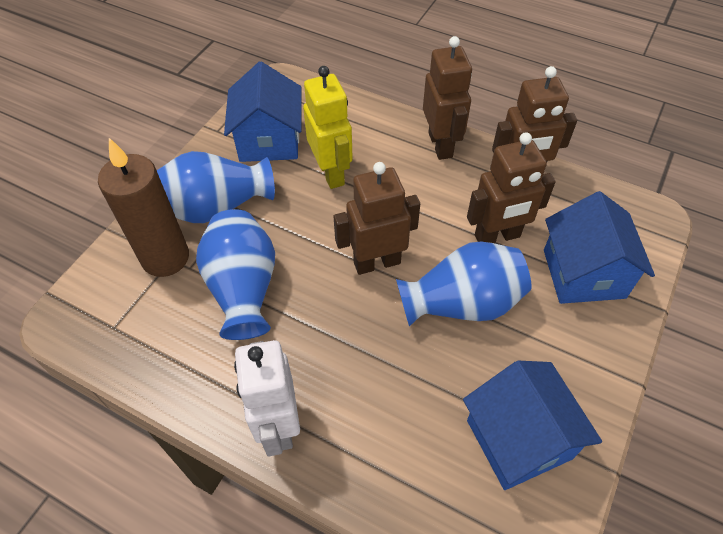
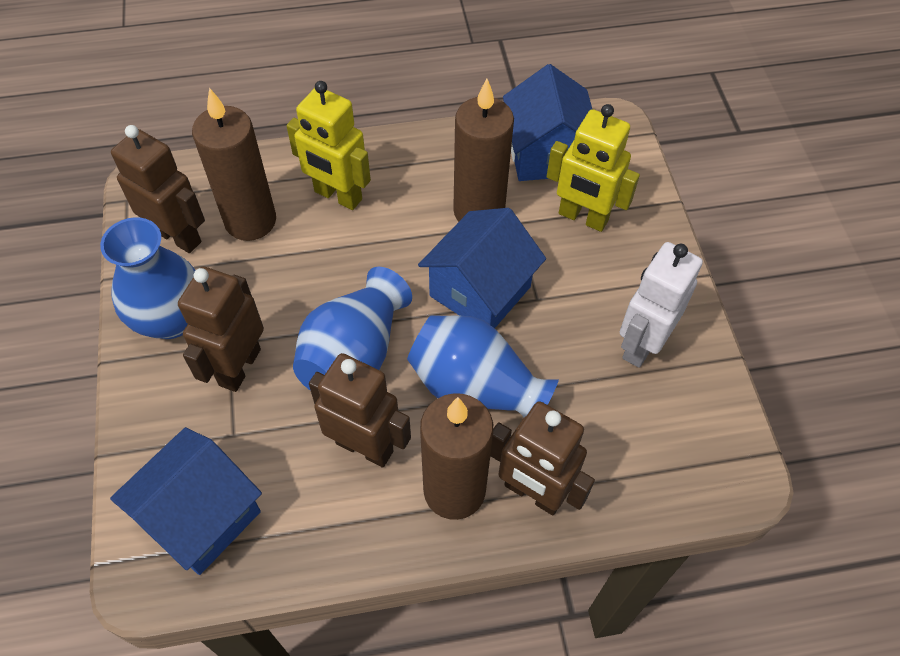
brown candle: 1 -> 3
yellow robot: 1 -> 2

